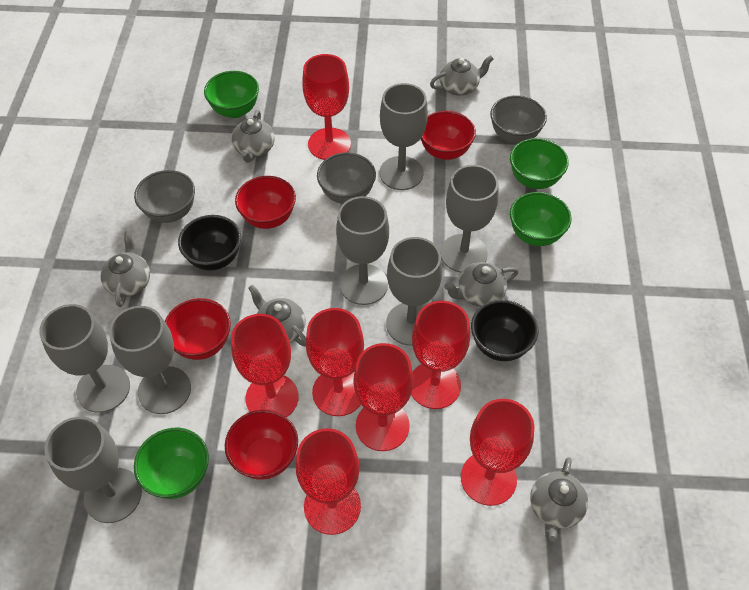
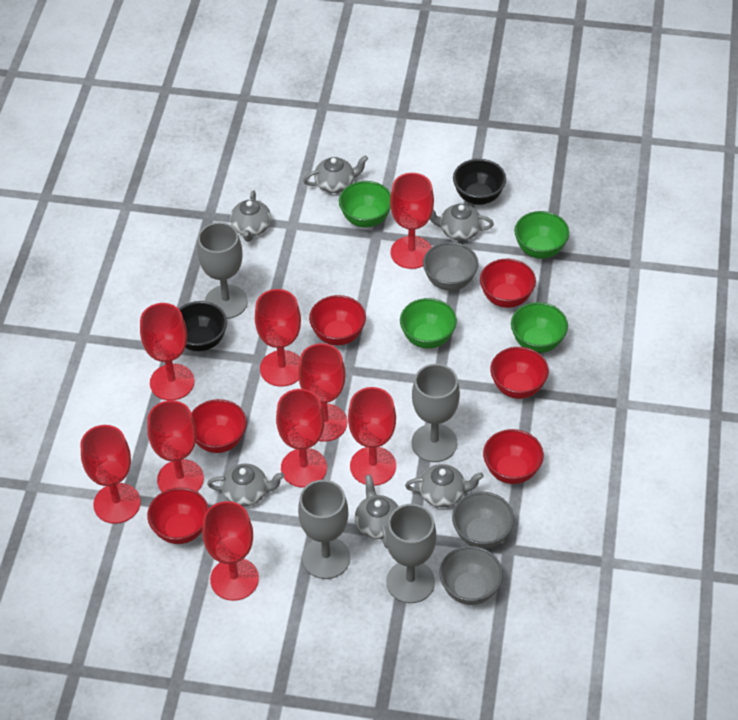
grey goblet: 7 -> 4
red bowl: 4 -> 6
red goblet: 7 -> 9

